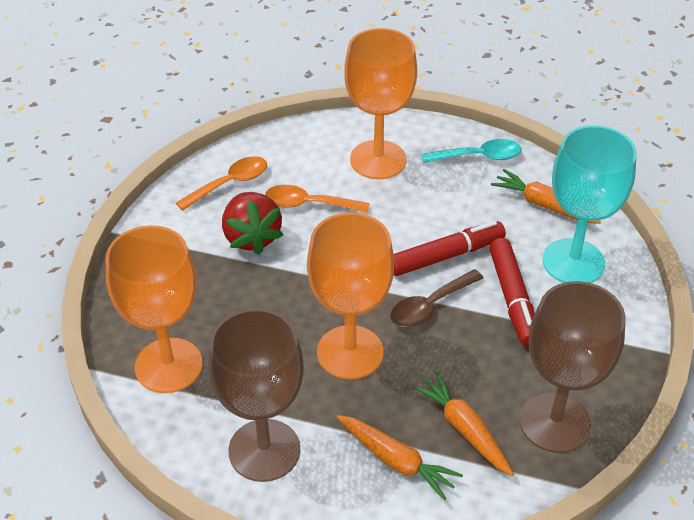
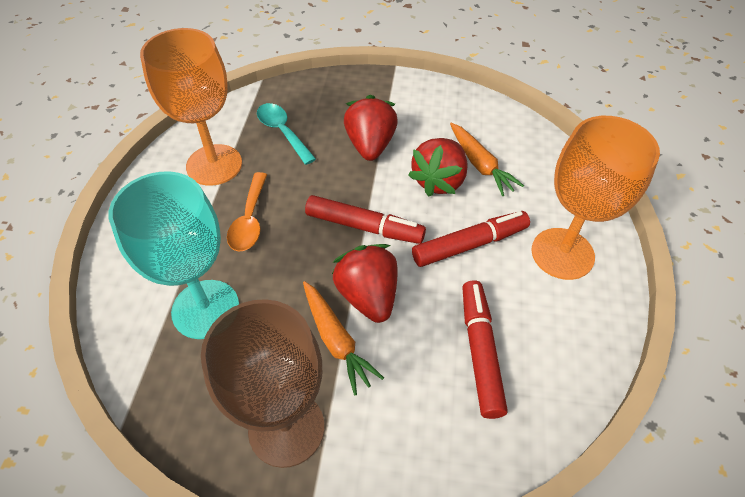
brown goblet: 2 -> 1
brown spoon: 1 -> 0
orange carrot: 3 -> 2
orange goblet: 3 -> 2
orange spoon: 2 -> 1
red marker: 2 -> 3
red strawberry: 1 -> 3

